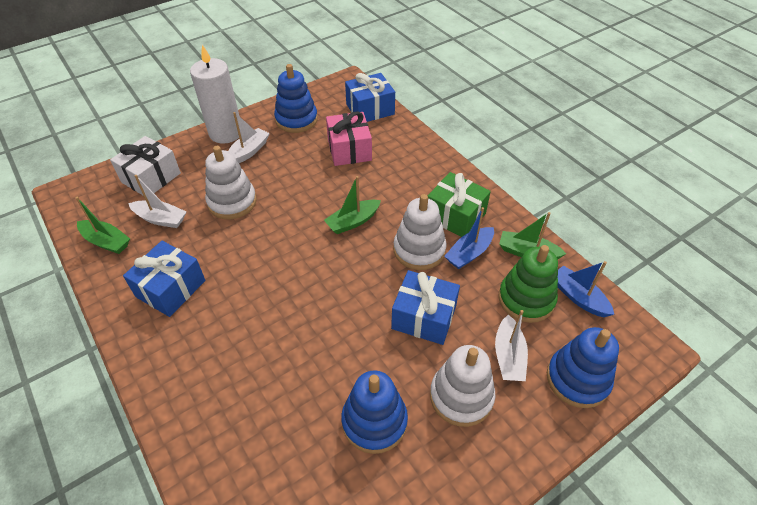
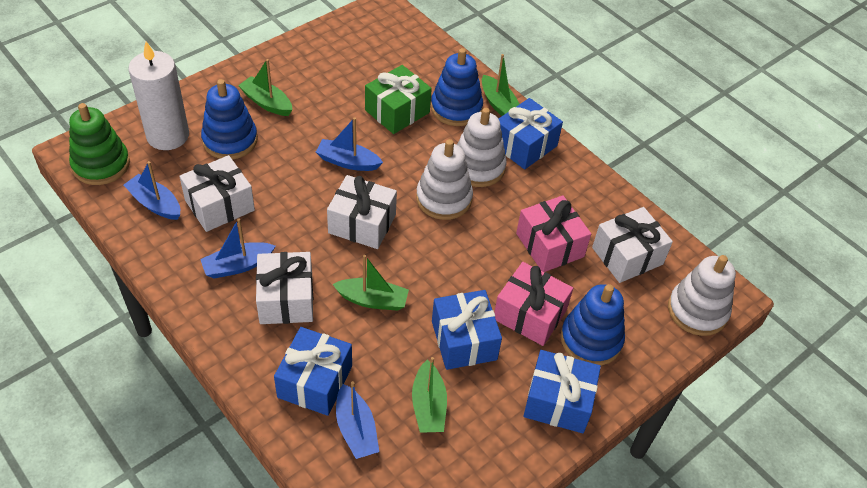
blue boat: 2 -> 4
blue gift: 3 -> 4
green boat: 3 -> 4
pink gift: 1 -> 2
white boat: 3 -> 0
white gift: 1 -> 4

